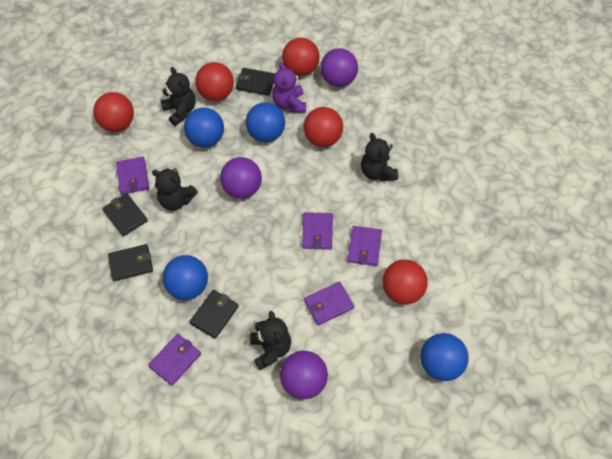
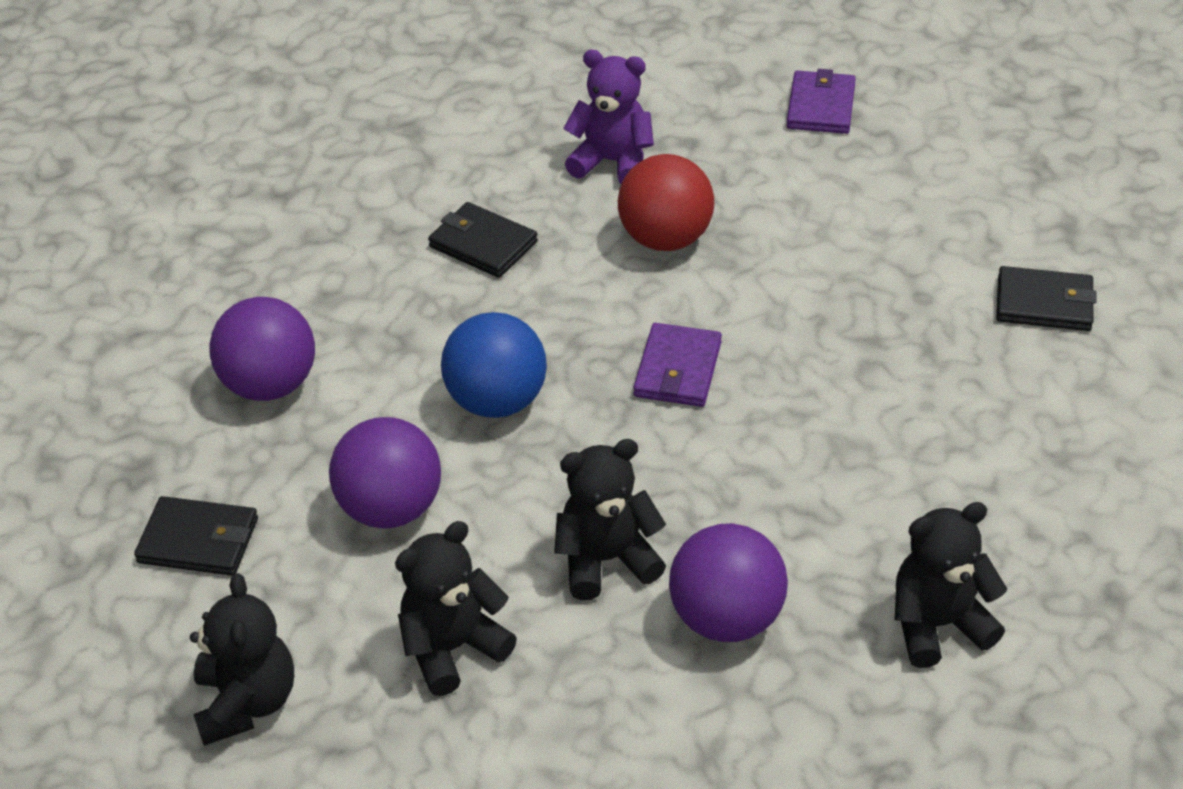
black wallet: 4 -> 3
blue ball: 4 -> 1
purple wallet: 5 -> 2
red ball: 5 -> 1

